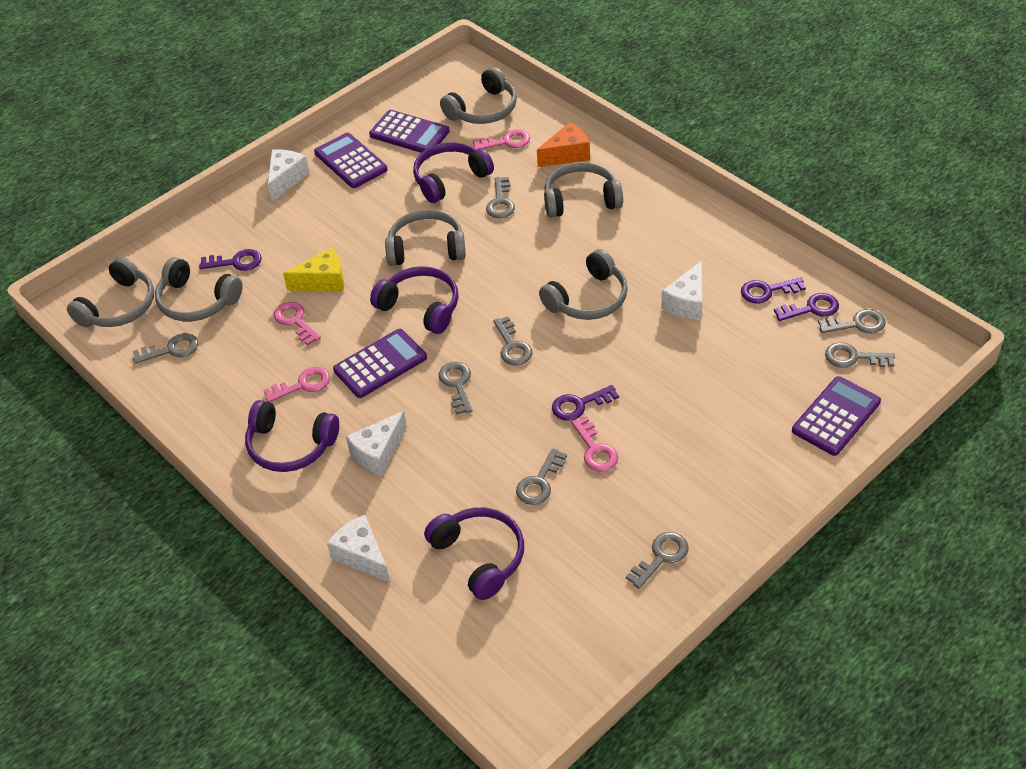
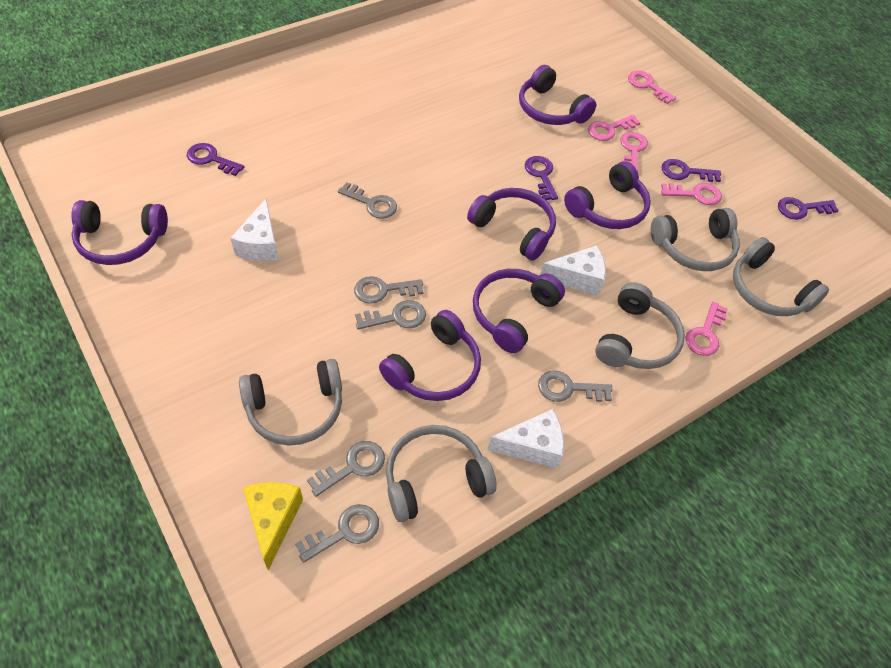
grey headphones: 6 -> 5
grey key: 8 -> 6
orange cheese: 1 -> 0
pink key: 4 -> 5
purple calculator: 4 -> 0
purple headphones: 4 -> 6
white cheese: 4 -> 3

